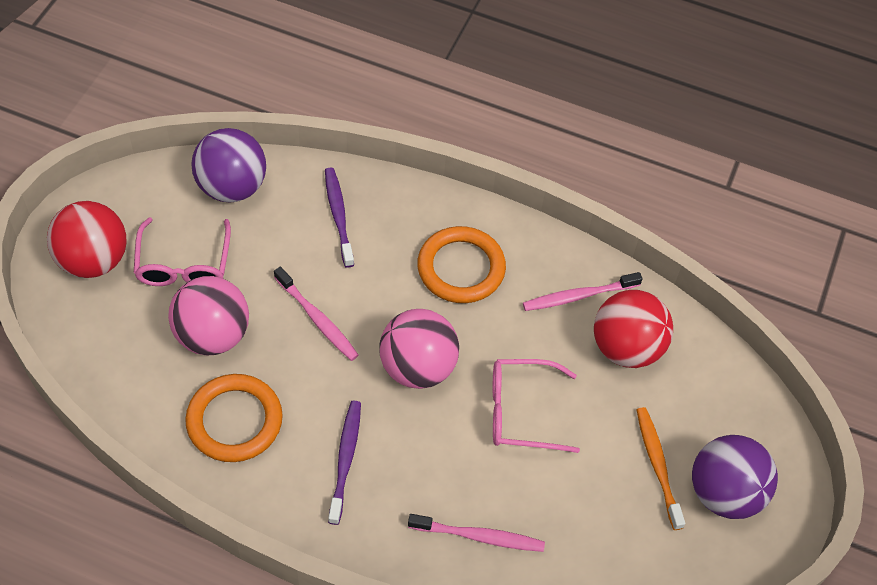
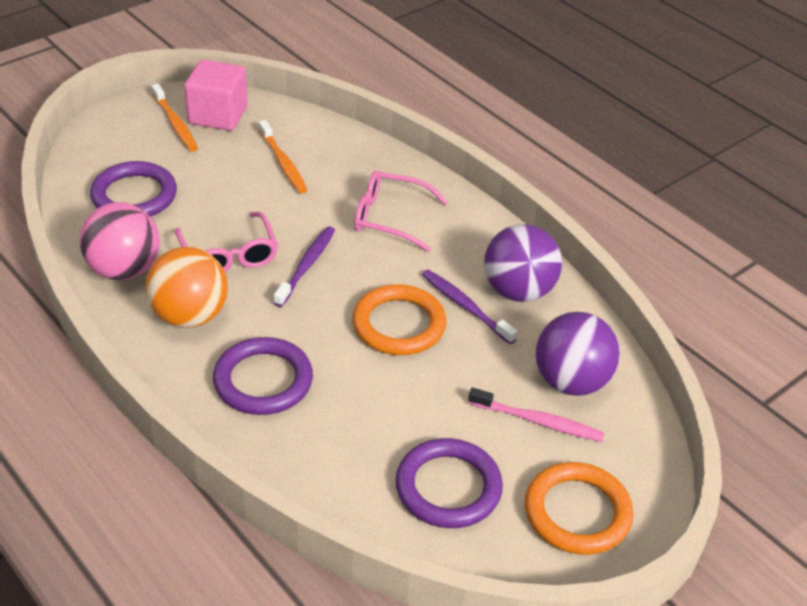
orange ball: 0 -> 1
orange toothbrush: 1 -> 2
pink ball: 2 -> 1
pink cube: 0 -> 1
pink toothbrush: 3 -> 1
purple ring: 0 -> 3
red ball: 2 -> 0

